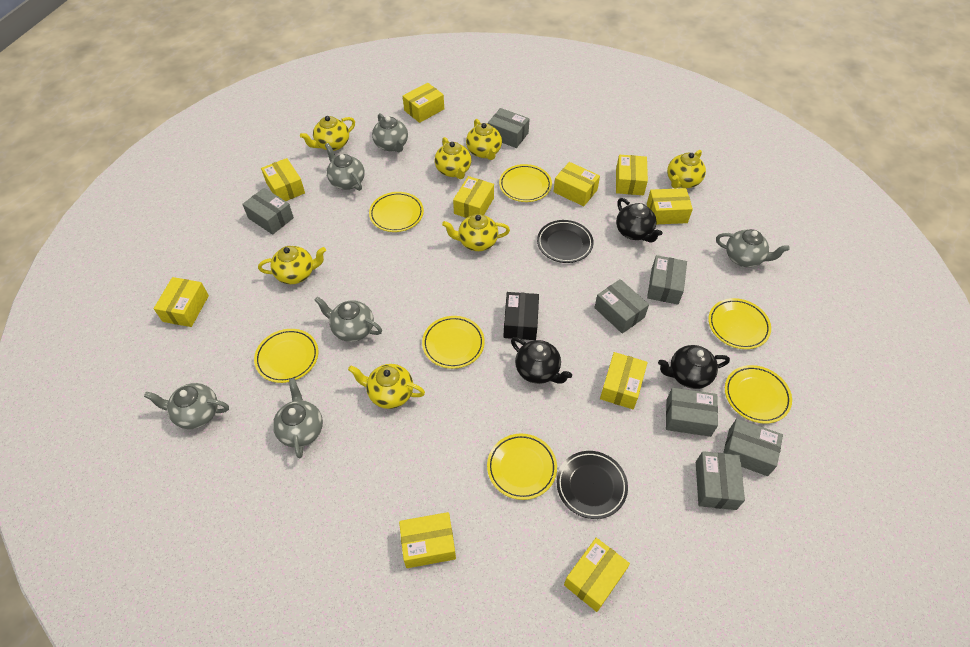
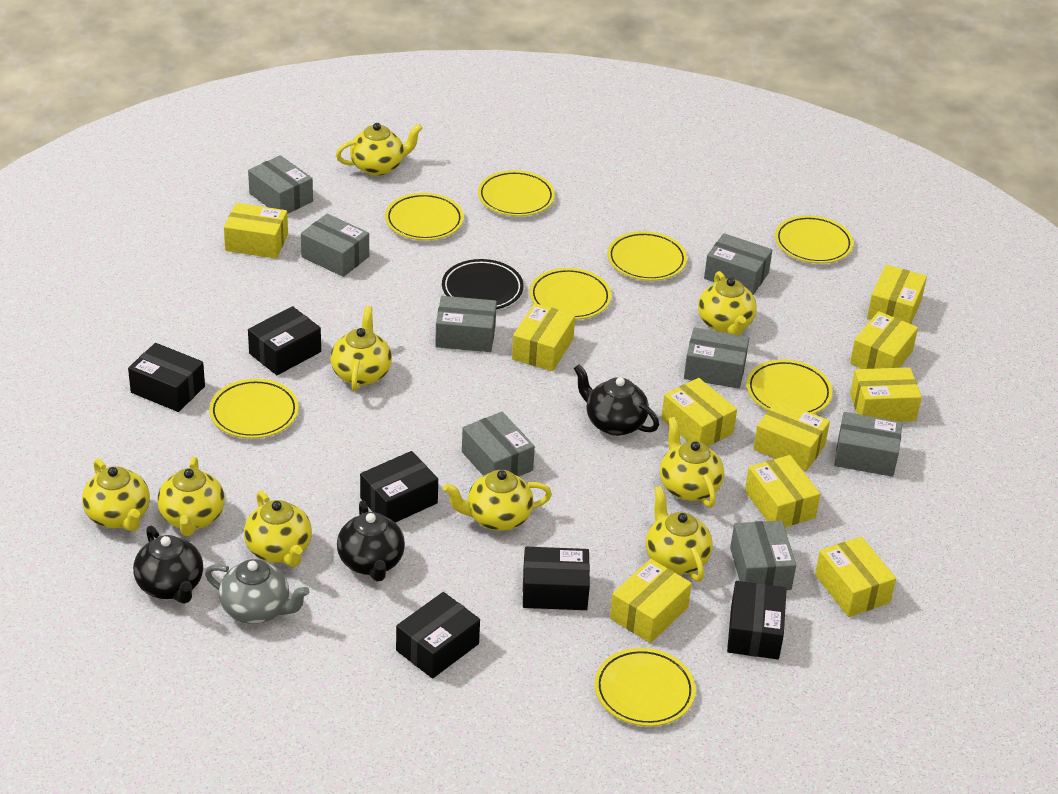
black box: 1 -> 6
black plate: 2 -> 1
grey box: 7 -> 8
grey teapot: 6 -> 1
yellow plate: 7 -> 8
yellow teapot: 7 -> 9

